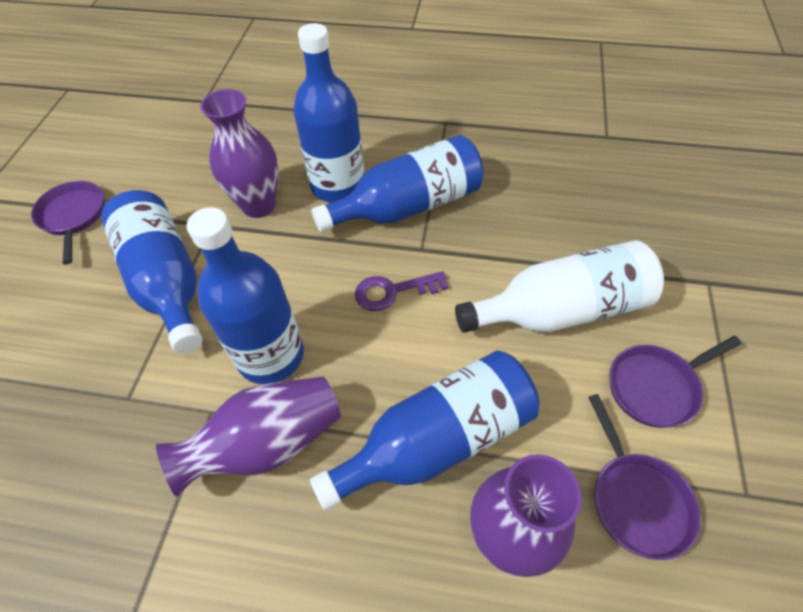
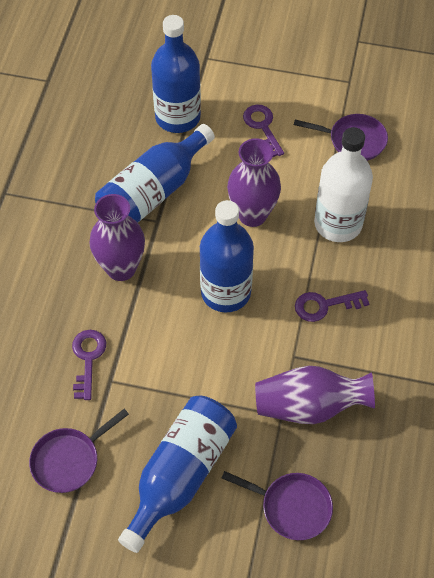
blue bottle: 5 -> 4
purple key: 1 -> 3

